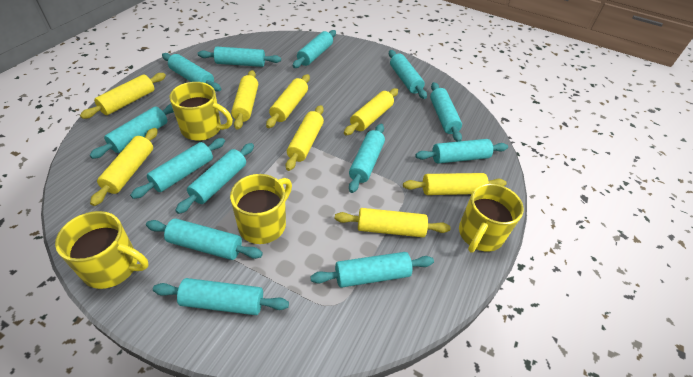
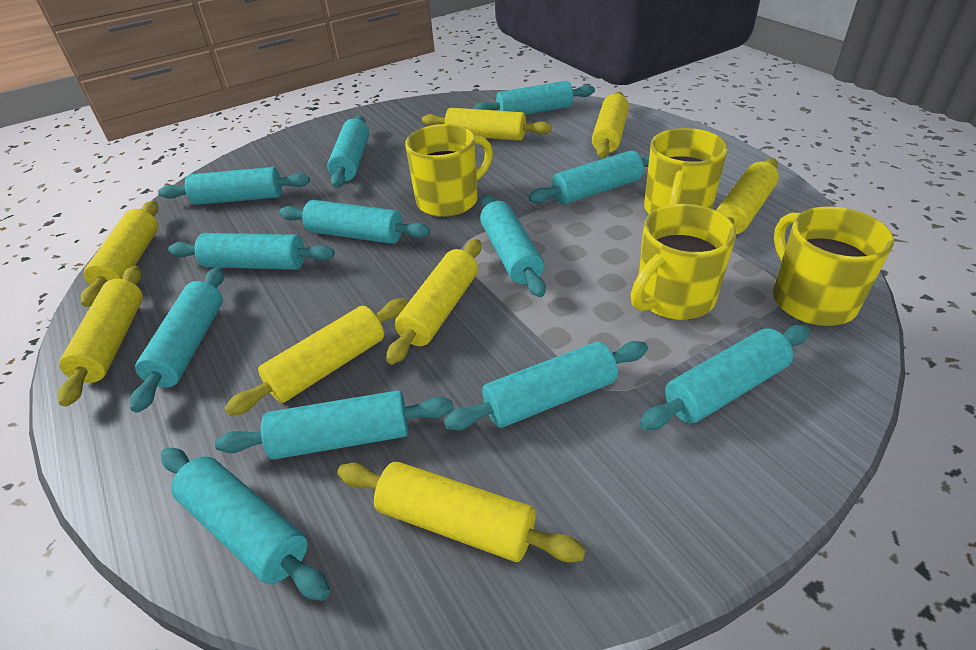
turquoise rolling pin: 13 -> 12

